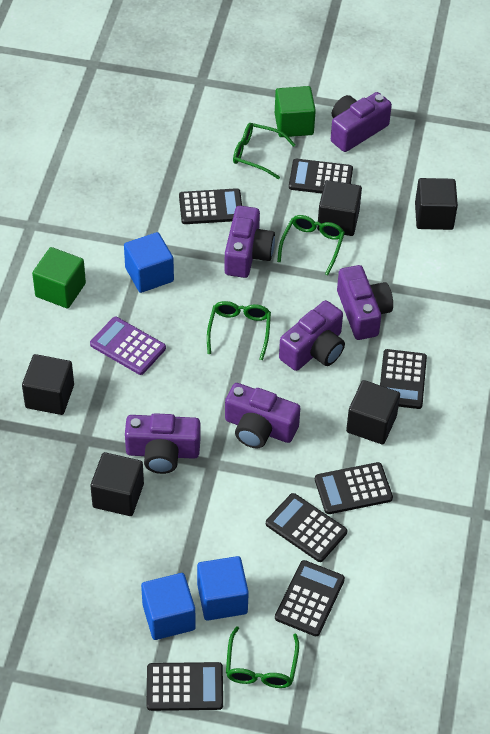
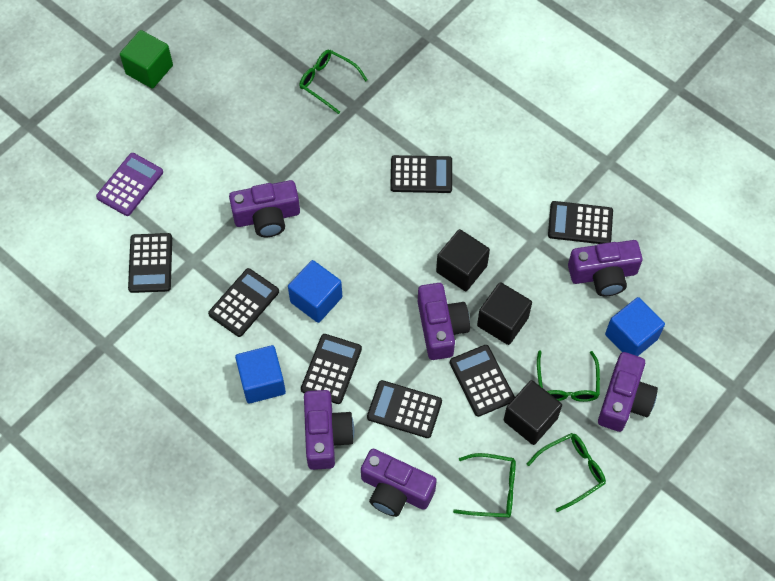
black cube: 5 -> 3
green cube: 2 -> 1

